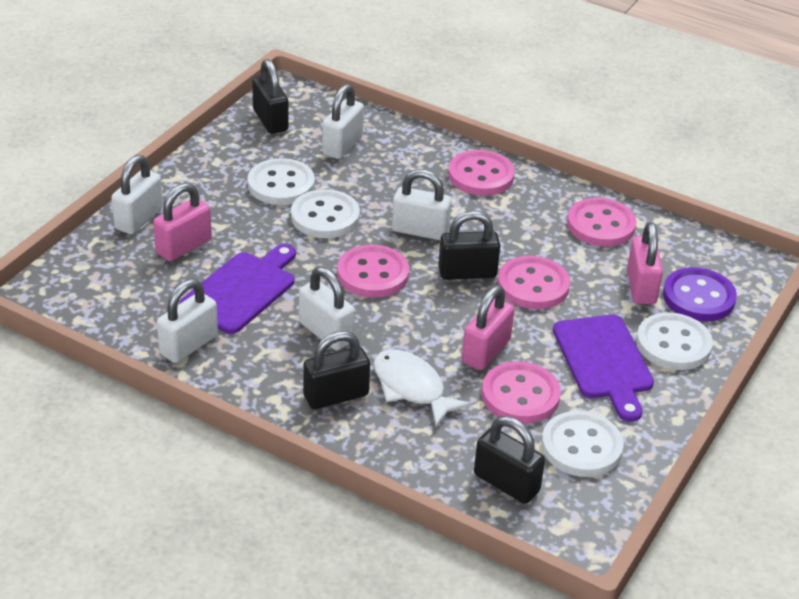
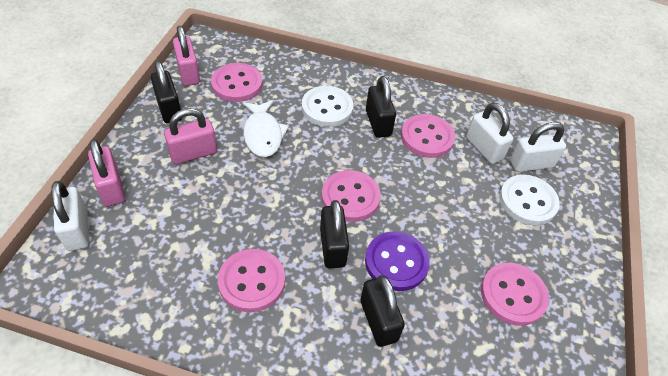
purple cutting board: 2 -> 0
white button: 4 -> 2
white padlock: 5 -> 3

